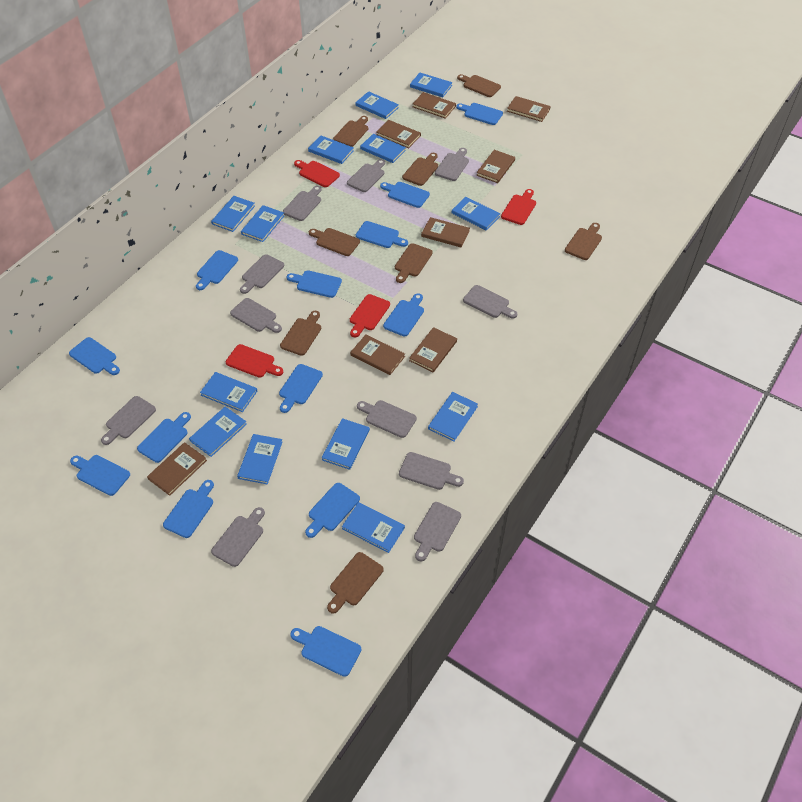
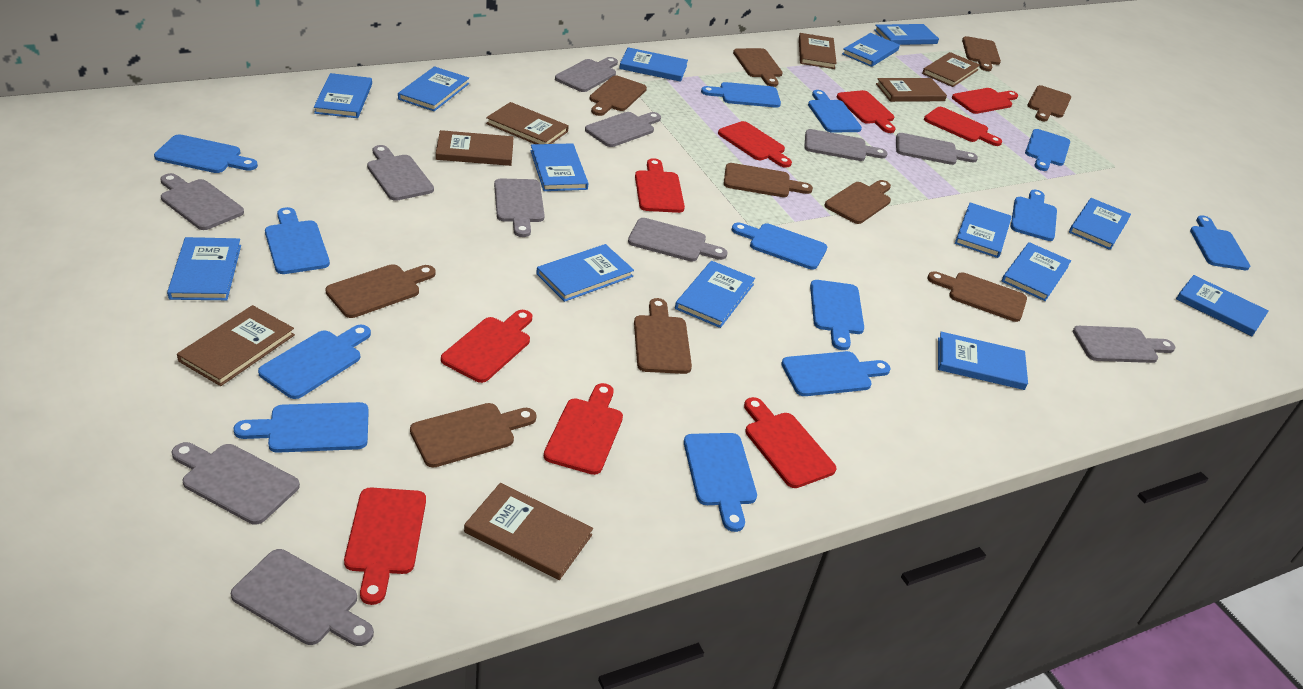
blue book: 13 -> 14
brown book: 8 -> 7
brown cutting board: 8 -> 10
red cutting board: 4 -> 9

